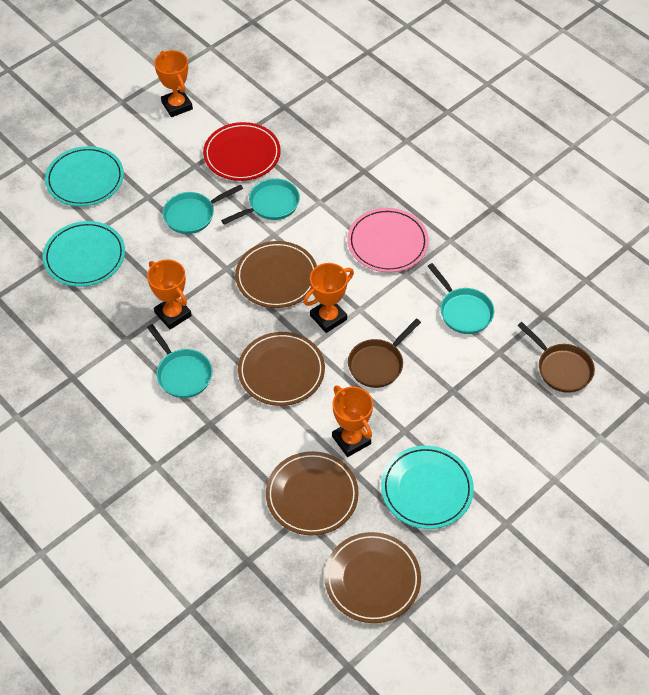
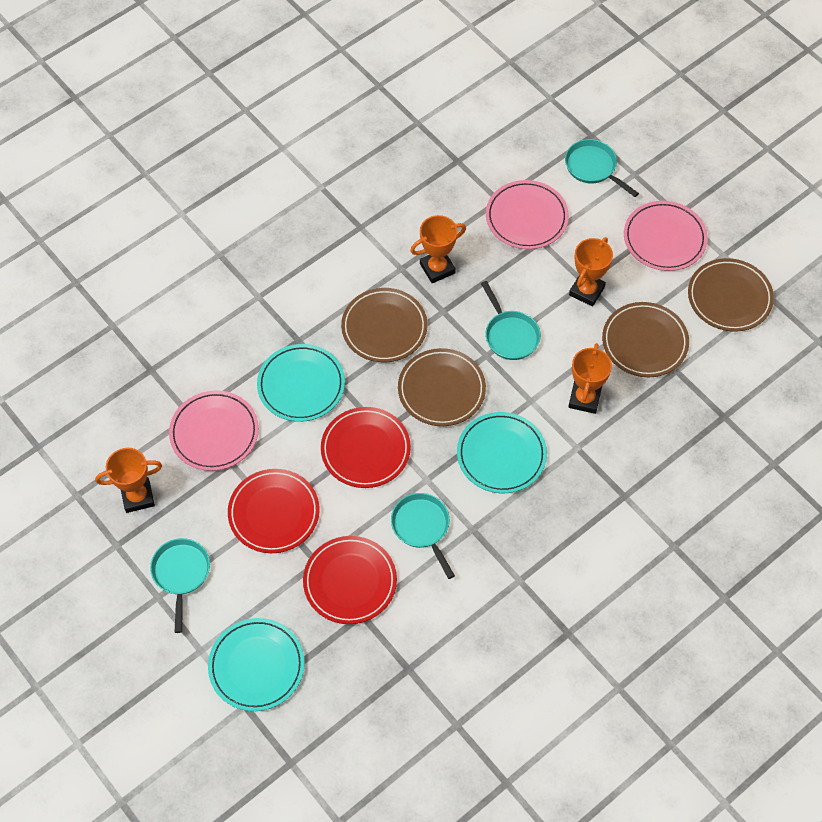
brown pan: 2 -> 0
pink plate: 1 -> 3
red plate: 1 -> 3

